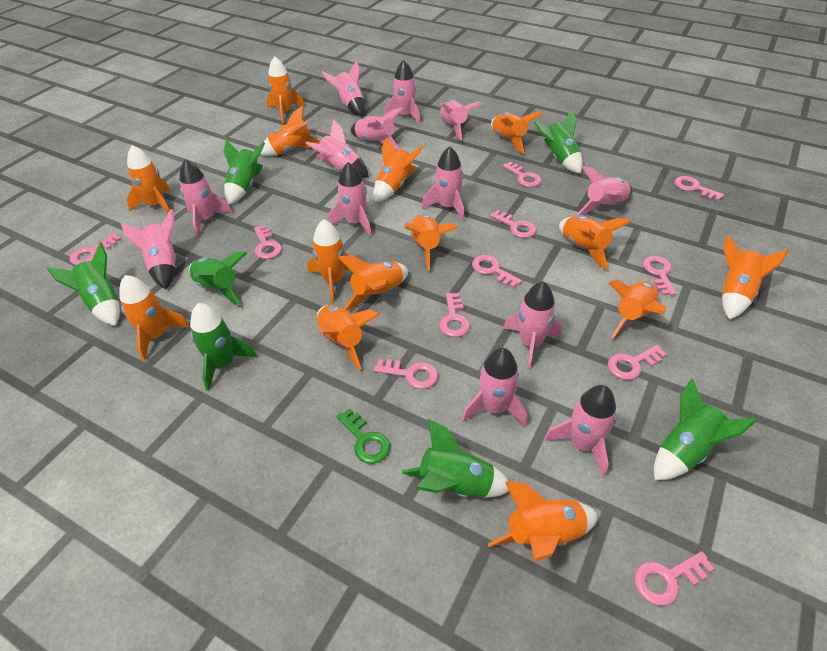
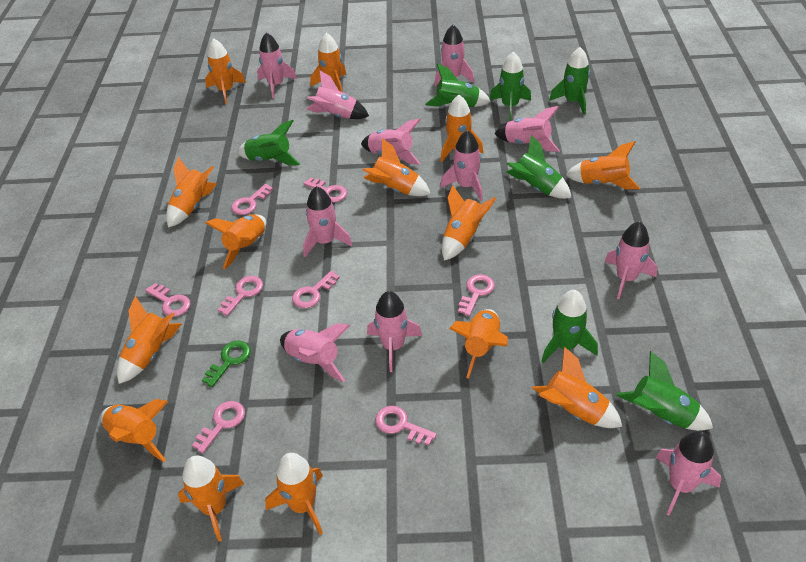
pink key: 11 -> 8
pink rocket: 13 -> 11

